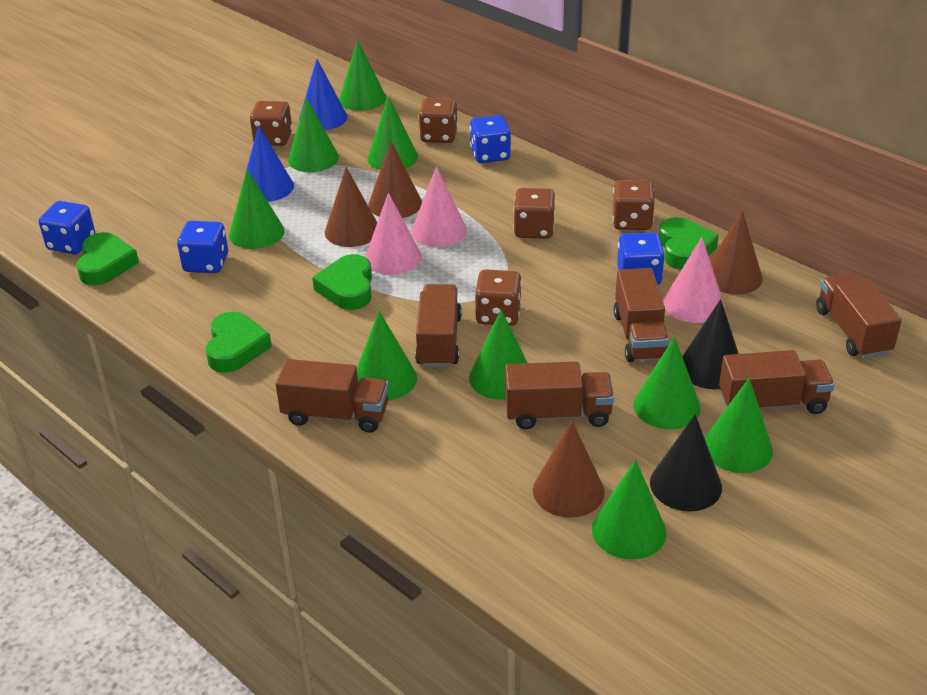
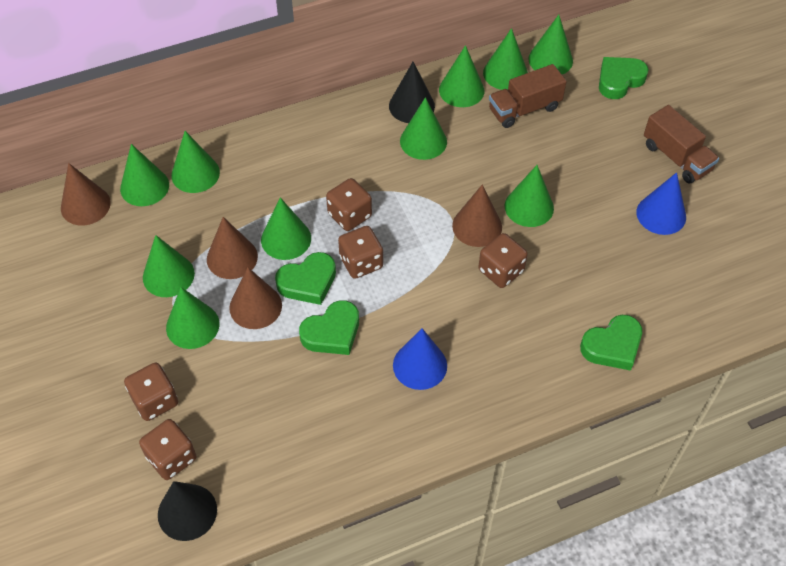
blue dice: 4 -> 0
brown truck: 6 -> 2
green cone: 9 -> 10
pink cone: 3 -> 0

